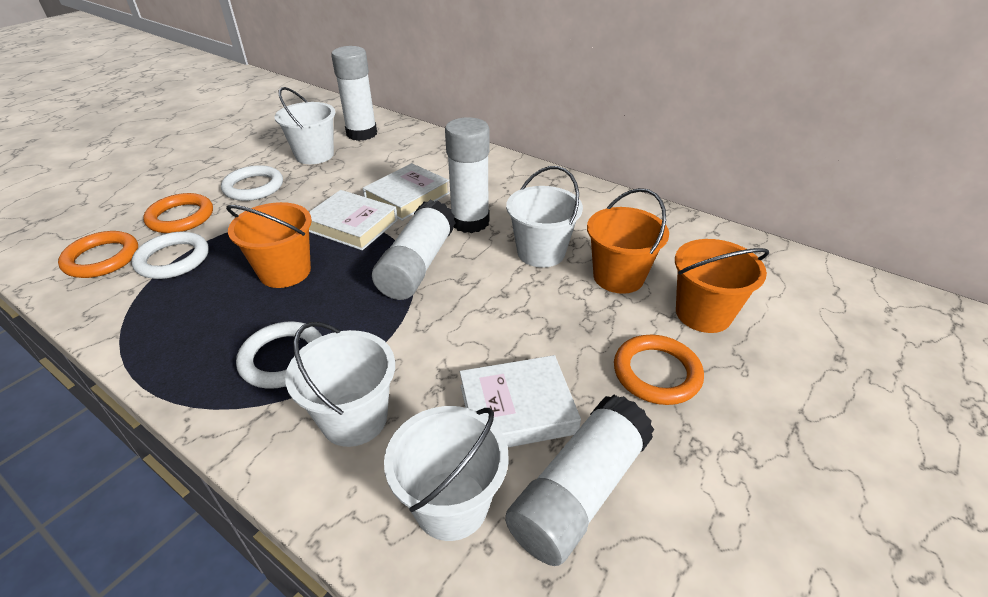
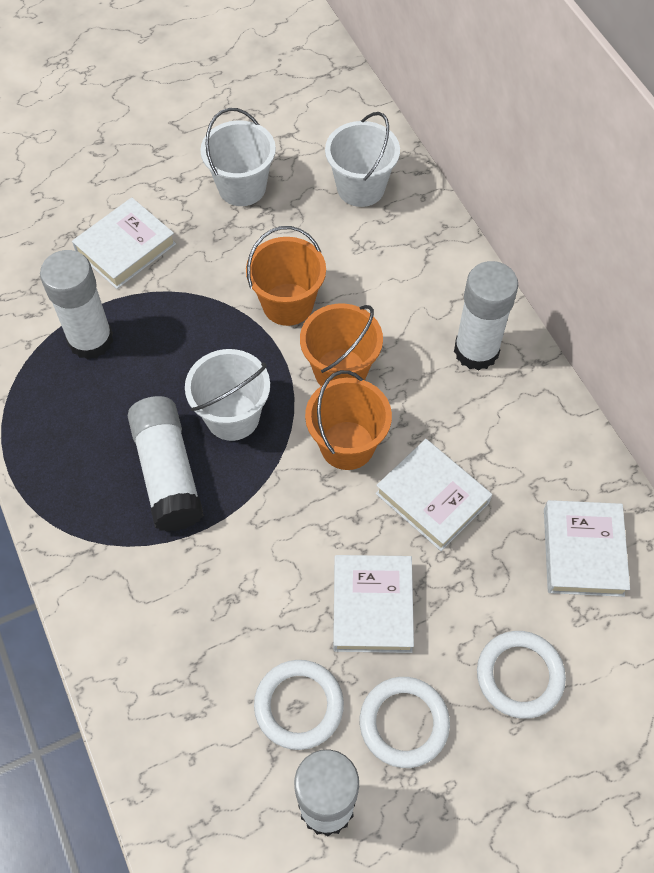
orange ring: 3 -> 0
white book: 3 -> 4
white bucket: 4 -> 3

